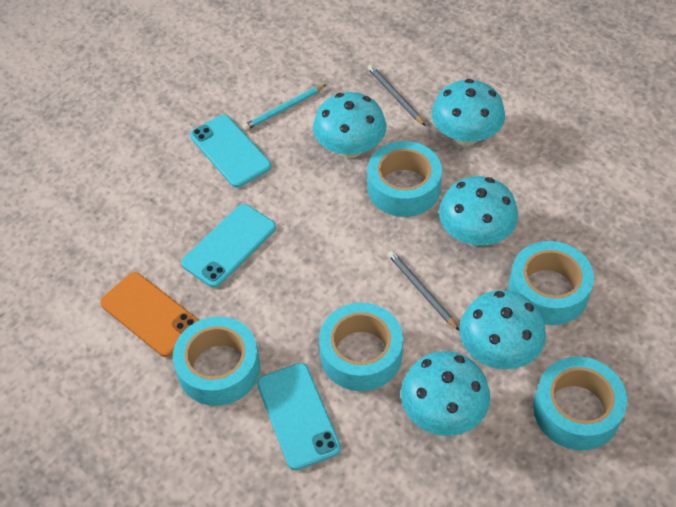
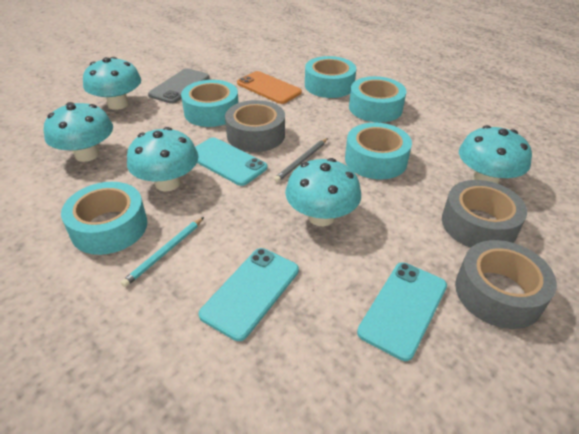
grey pencil: 2 -> 1
grey phone: 0 -> 1
grey tape: 0 -> 3

